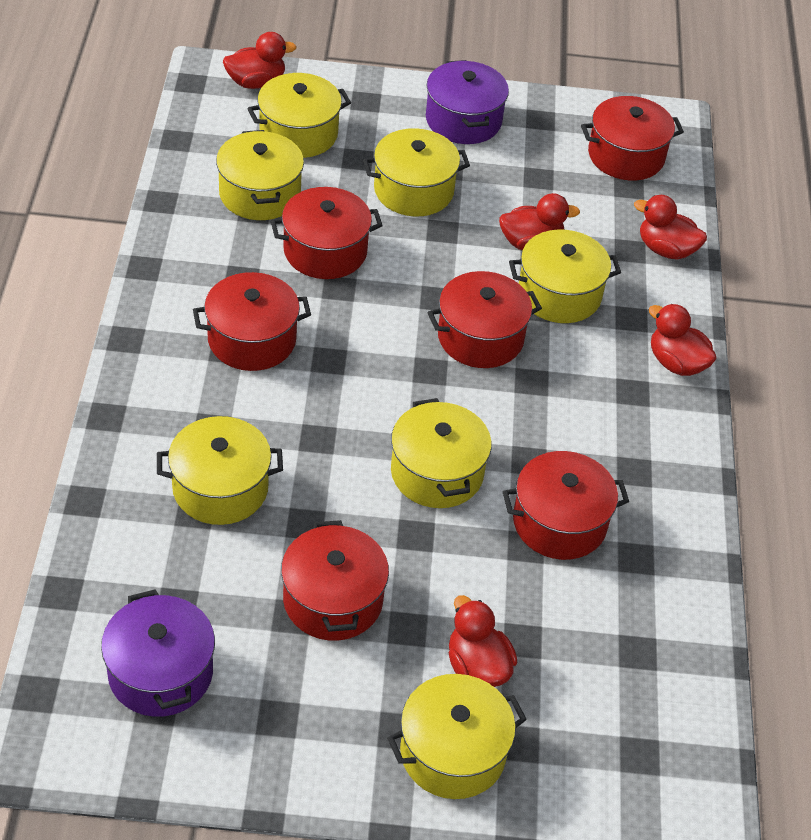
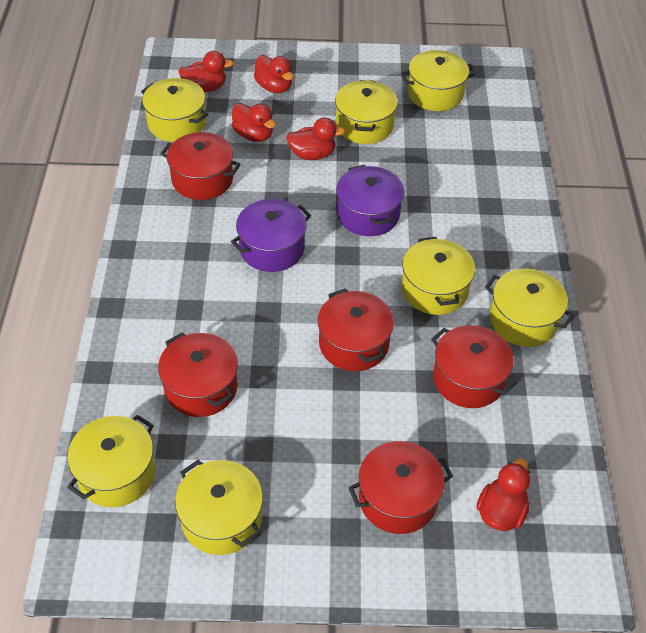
red pot: 6 -> 5

